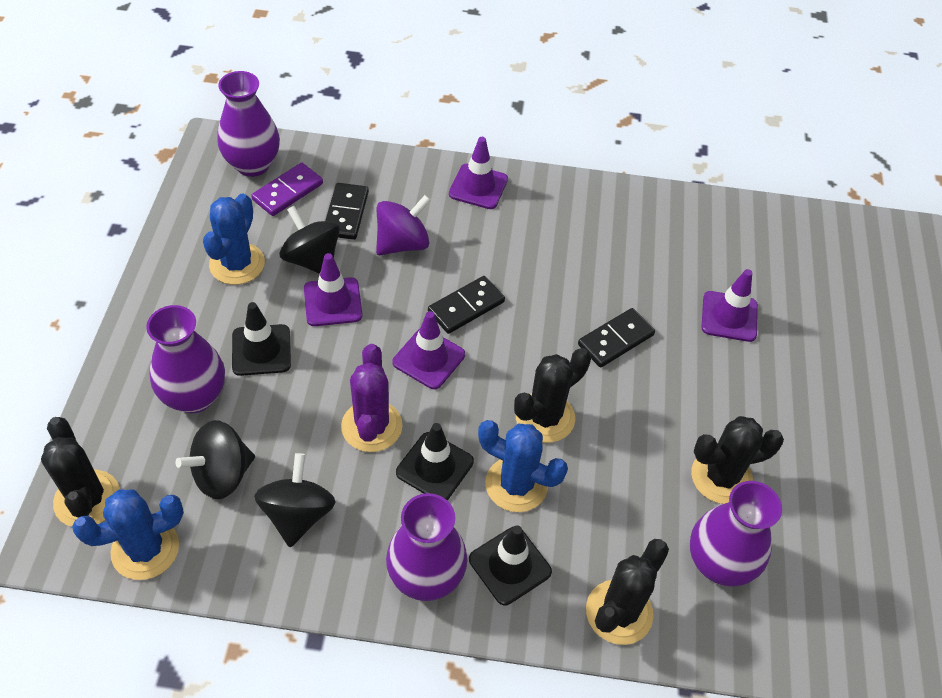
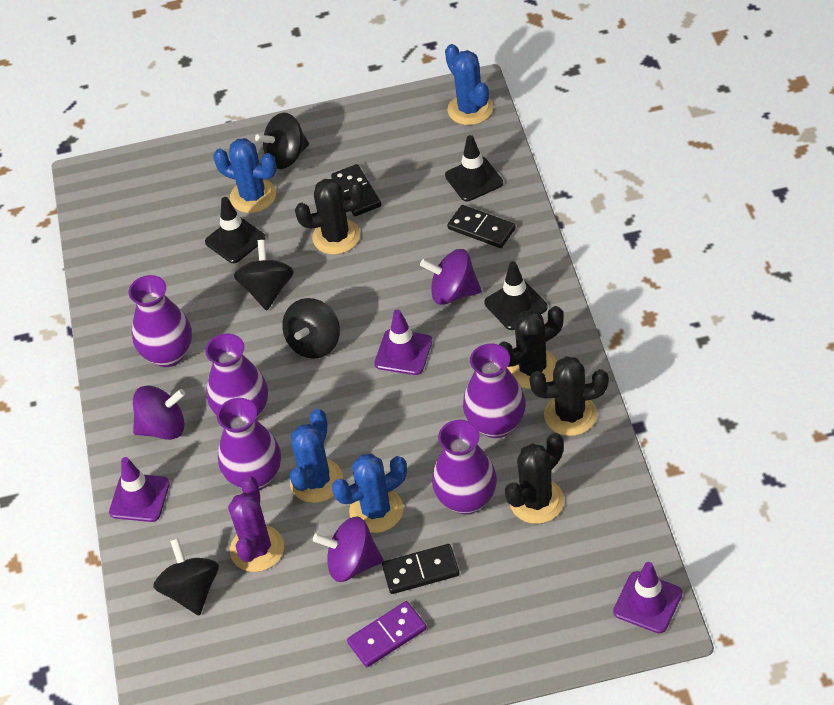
black spinning top: 3 -> 4
blue cactus: 3 -> 4
purple spinning top: 1 -> 3
purple traffic cone: 4 -> 3
purple vase: 4 -> 5

